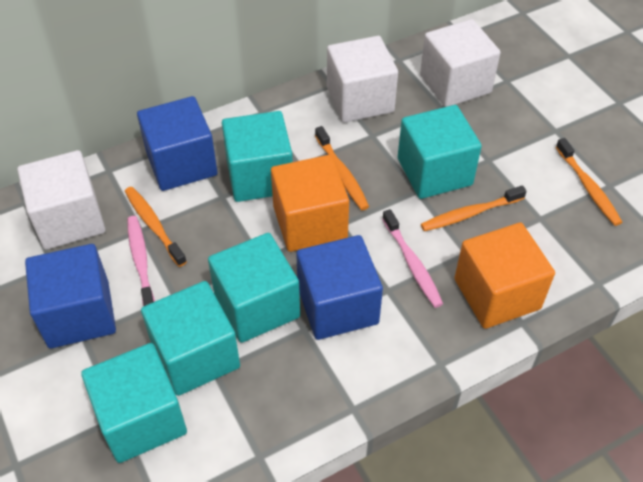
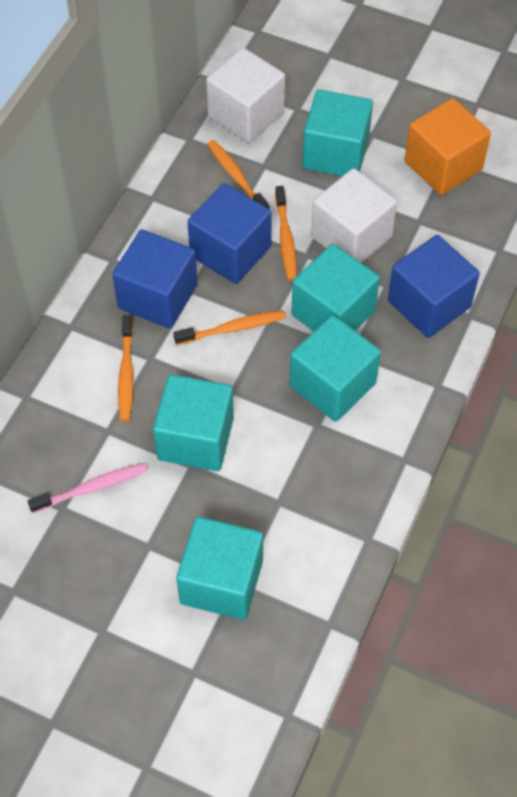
orange cube: 2 -> 1
pink toothbrush: 2 -> 1
white cube: 3 -> 2

